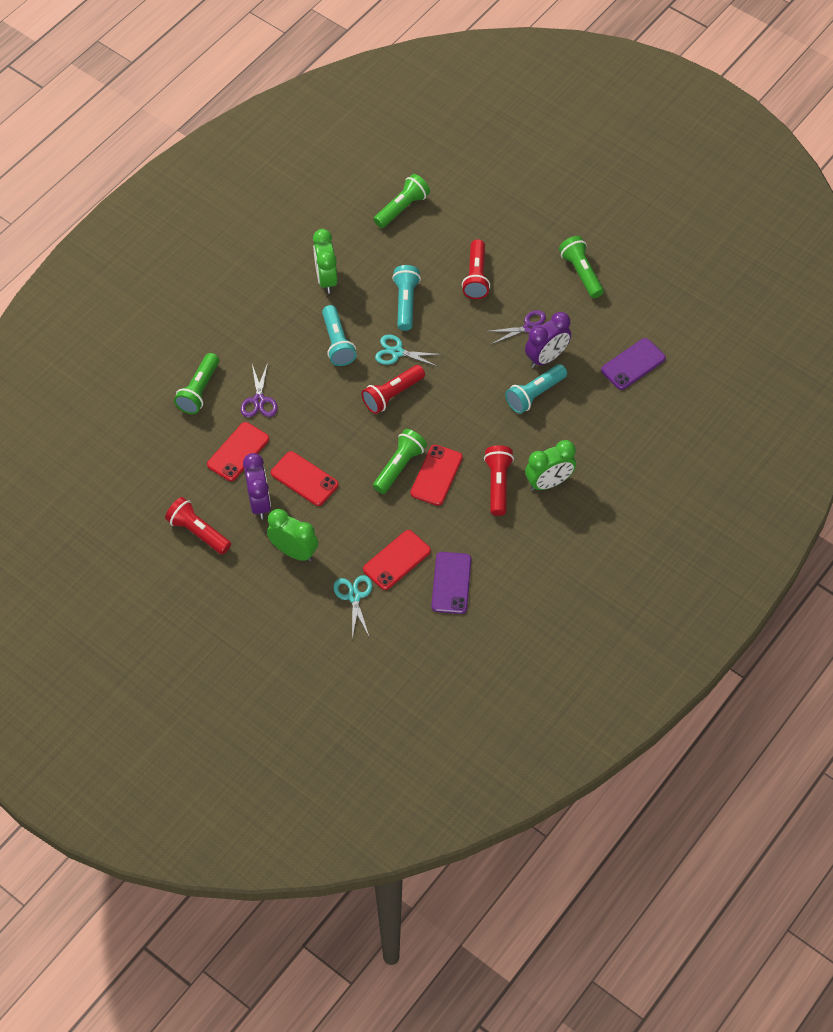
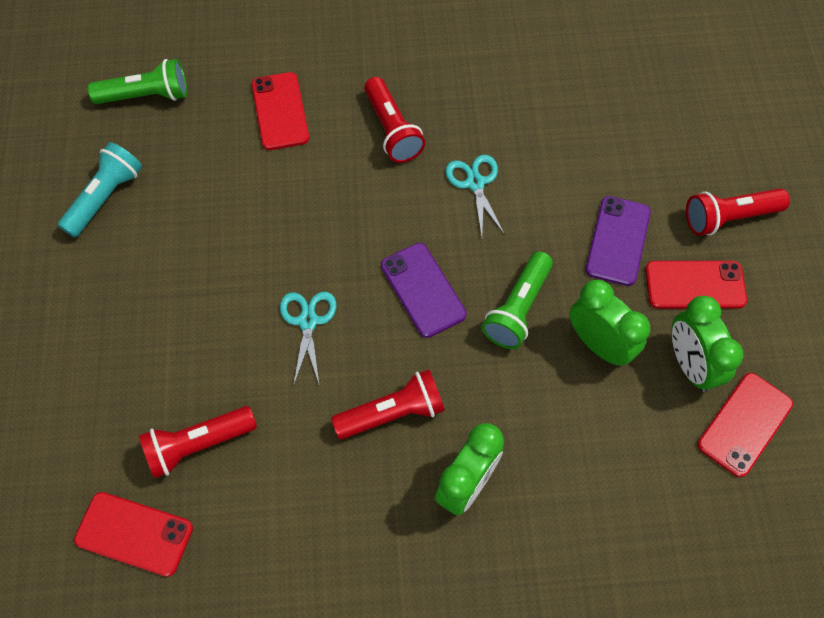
green flashlight: 4 -> 2
purple clock: 2 -> 0
purple scissors: 2 -> 0
turquoise flashlight: 3 -> 1

